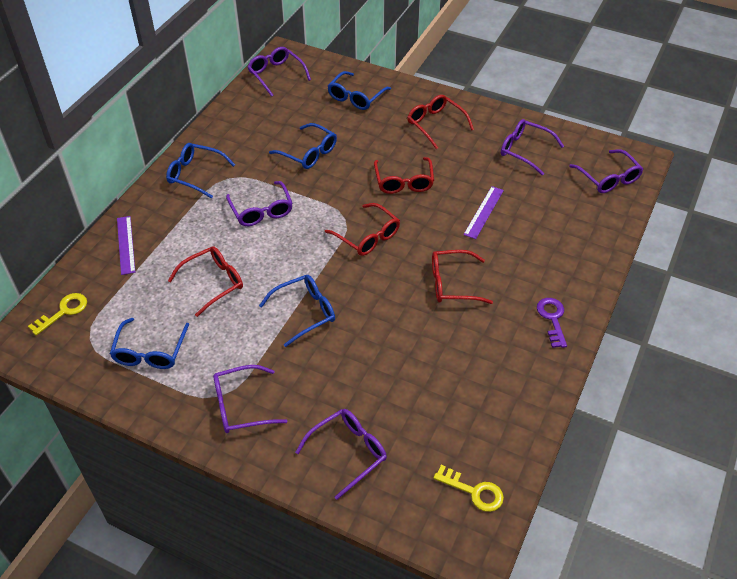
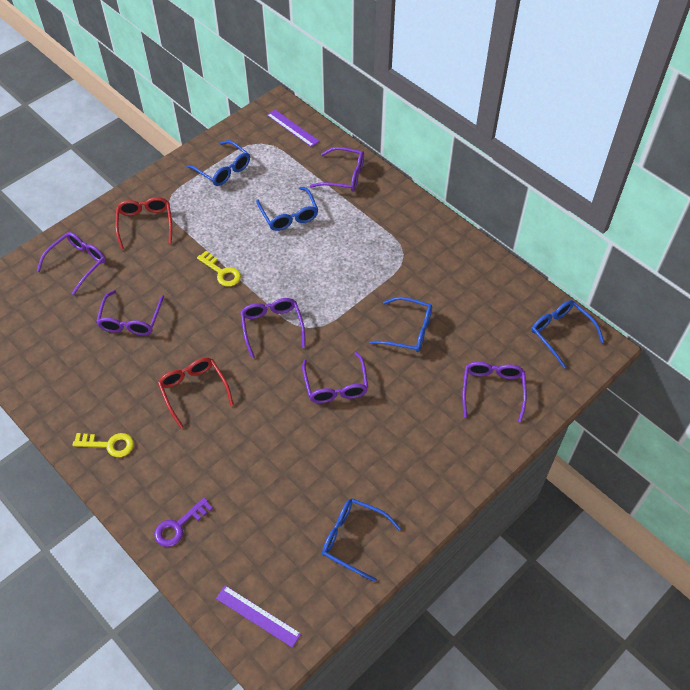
red glasses: 5 -> 2

